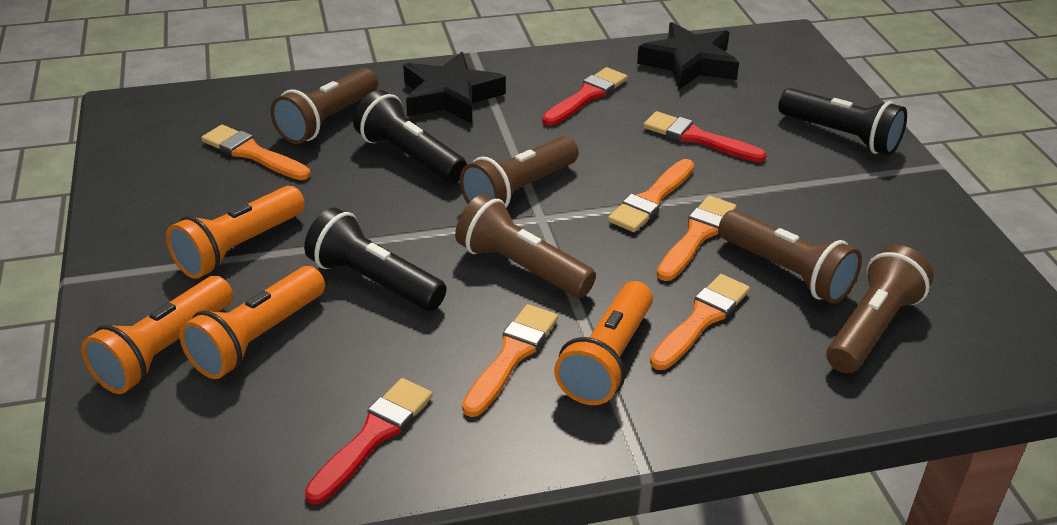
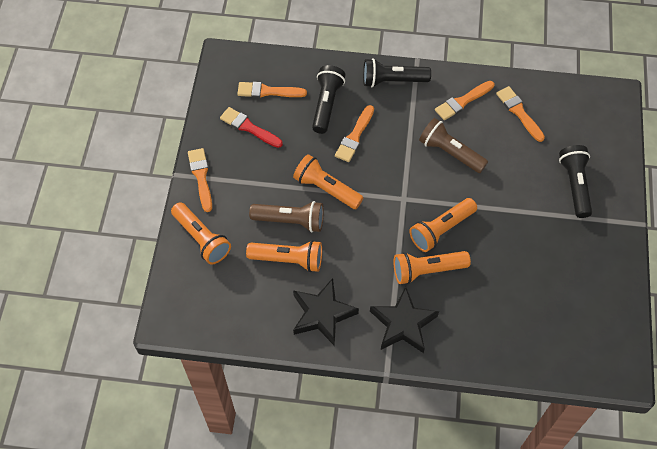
brown flashlight: 5 -> 2
orange flashlight: 4 -> 5
red brush: 3 -> 1

